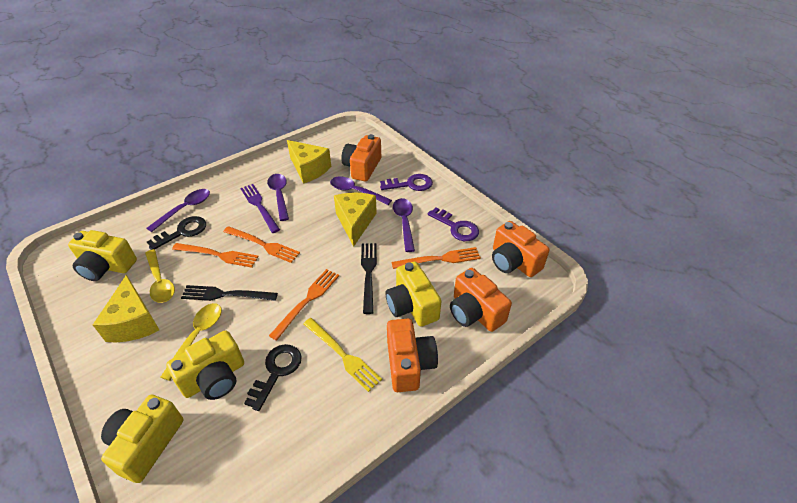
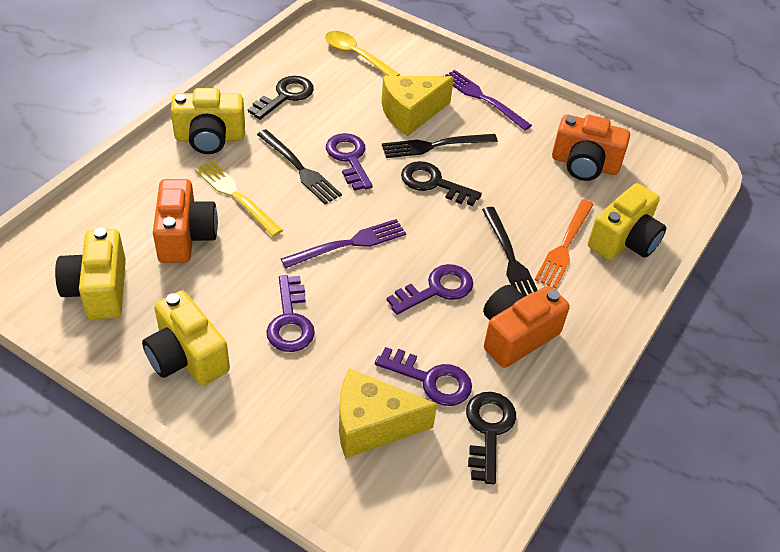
black fork: 2 -> 3
black key: 2 -> 3
orange camera: 4 -> 3
orange fork: 4 -> 1
purple fork: 1 -> 2
purple key: 2 -> 4
purple spoon: 4 -> 0
yellow cheese: 3 -> 2
yellow spoon: 2 -> 1

